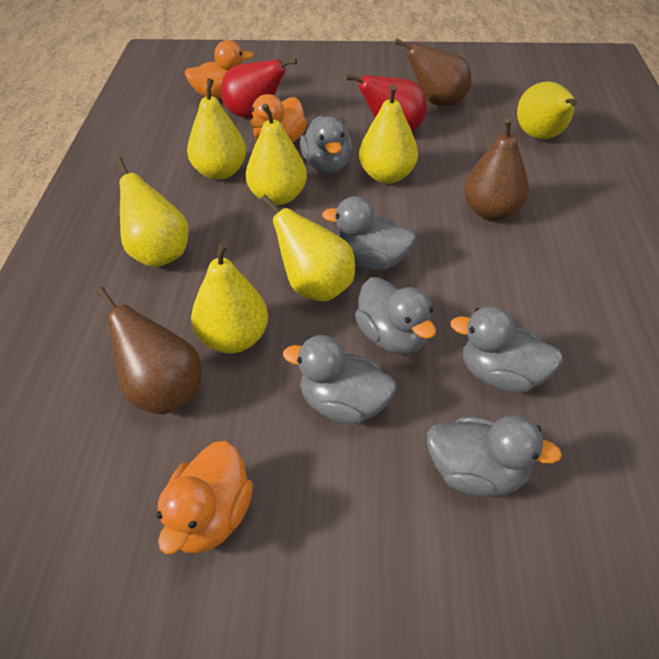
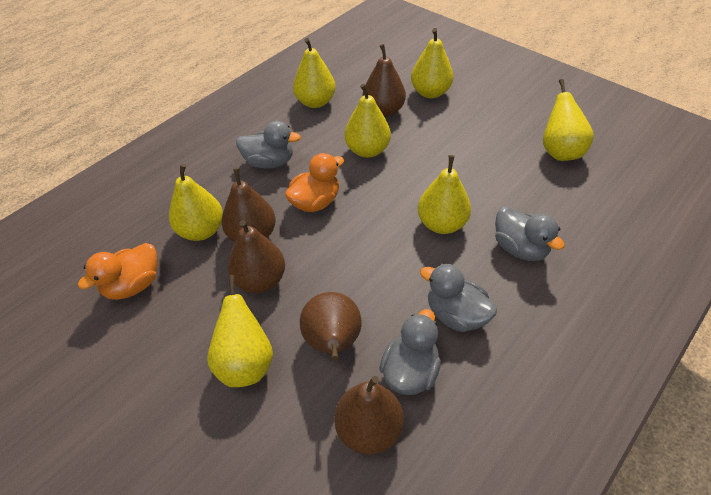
brown pear: 3 -> 5
grey duck: 6 -> 4
orange duck: 3 -> 2
red pear: 2 -> 0

